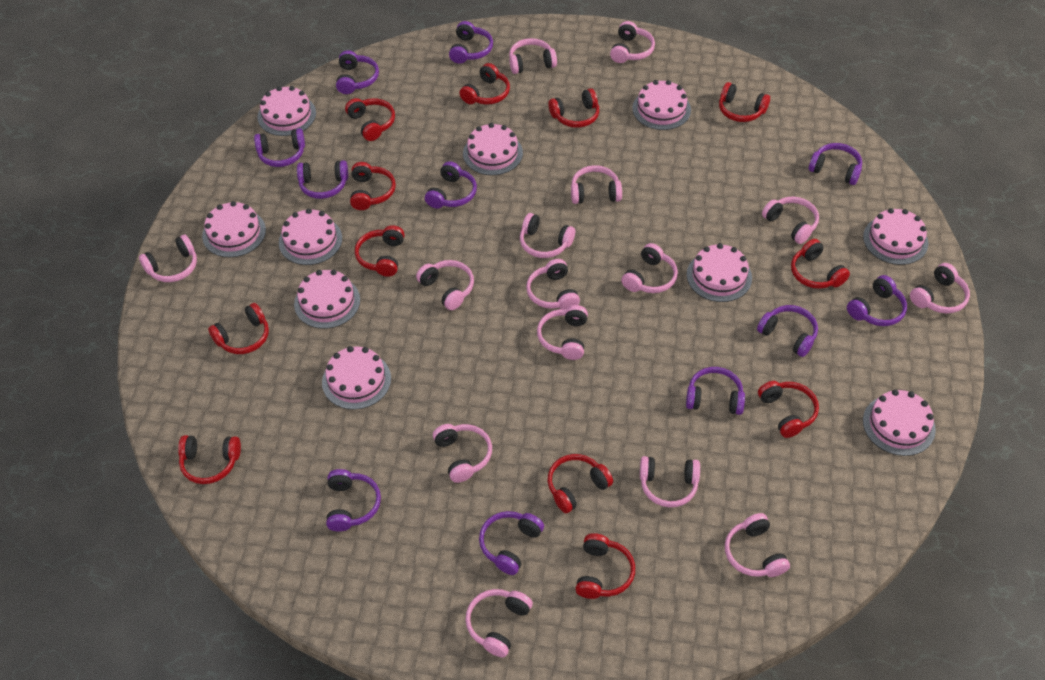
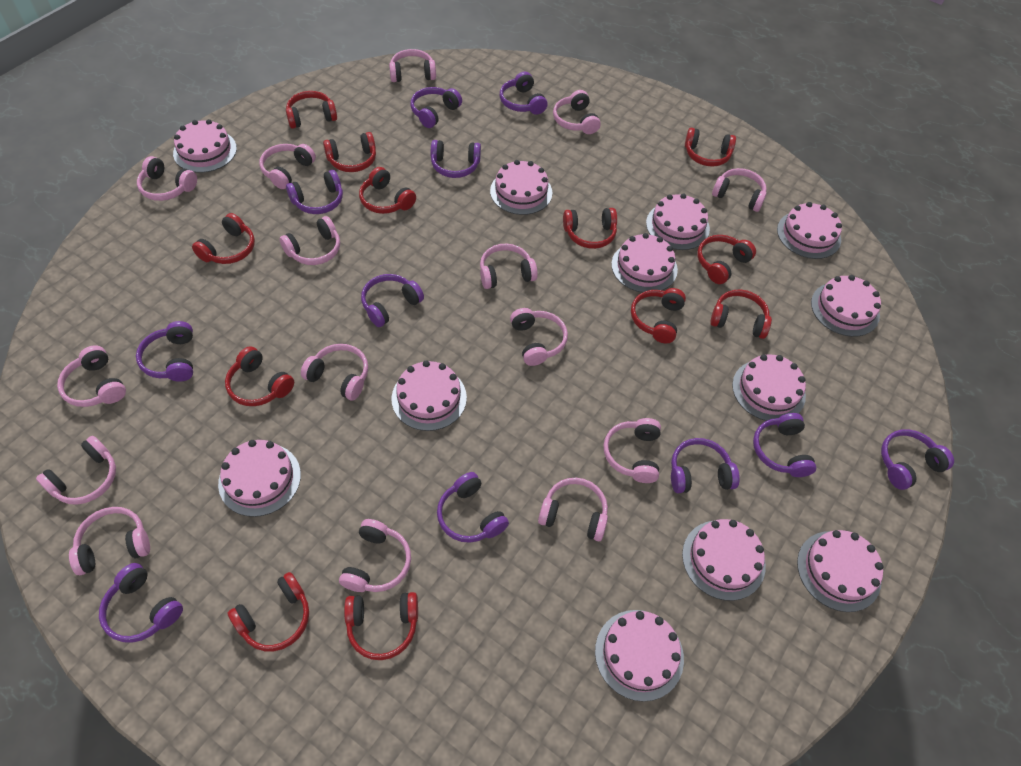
pink cake: 10 -> 12

